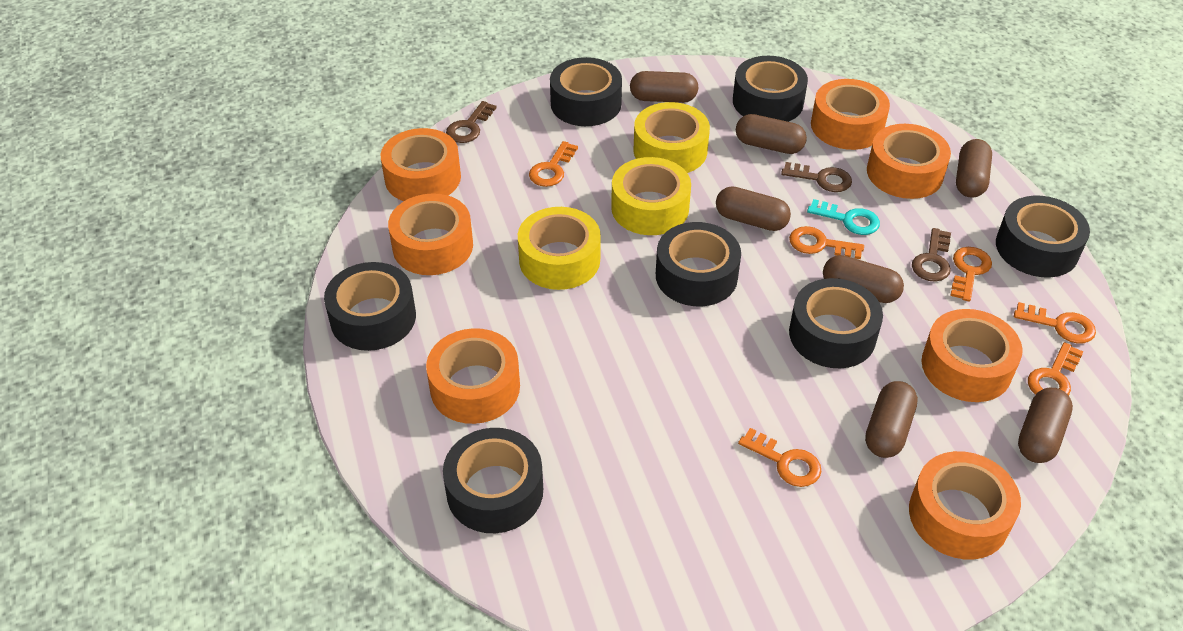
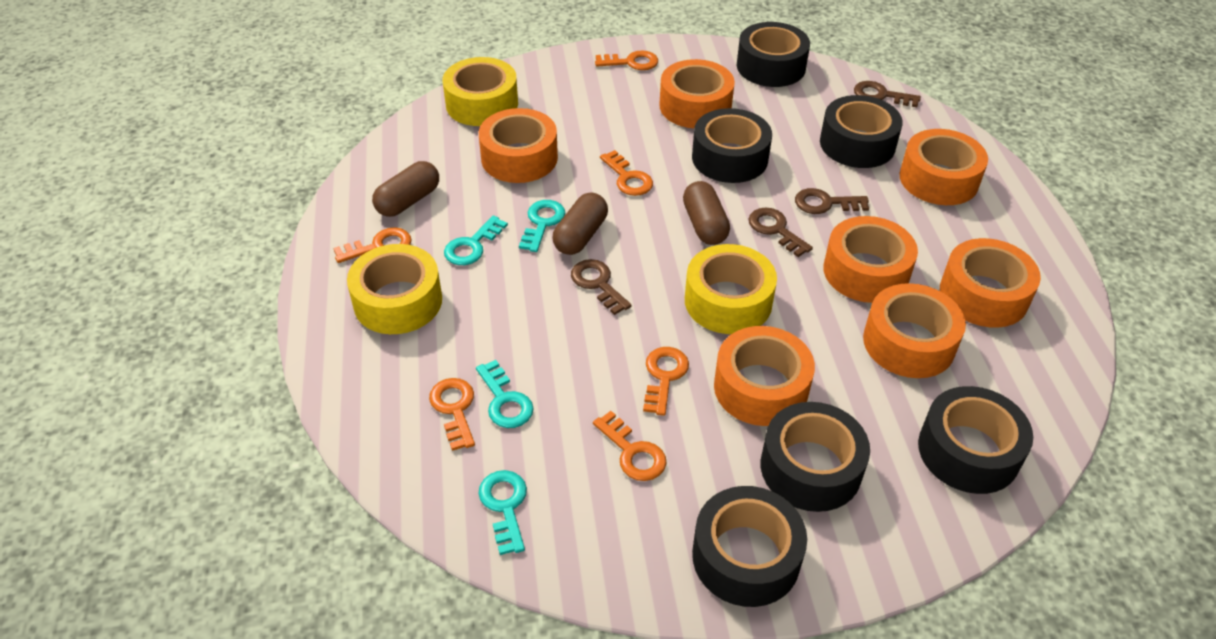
black tape: 7 -> 6
brown capsule: 7 -> 3
brown key: 3 -> 4
turquoise key: 1 -> 4

